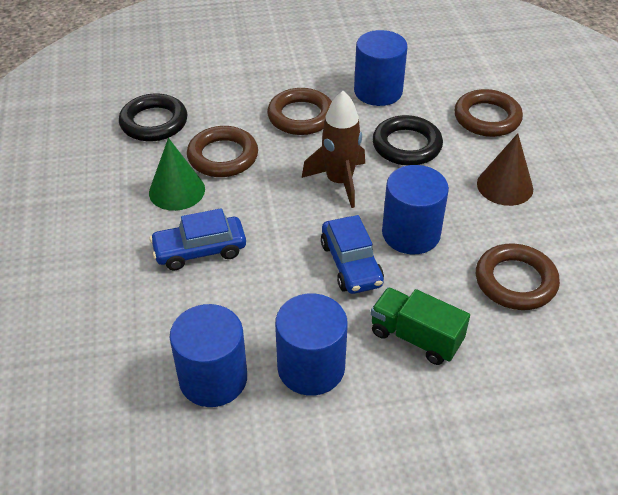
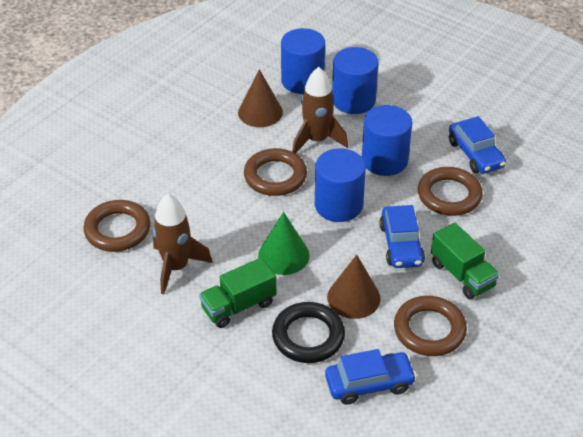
black ring: 2 -> 1
blue car: 2 -> 3
brown cone: 1 -> 2
brown rocket: 1 -> 2
green truck: 1 -> 2

